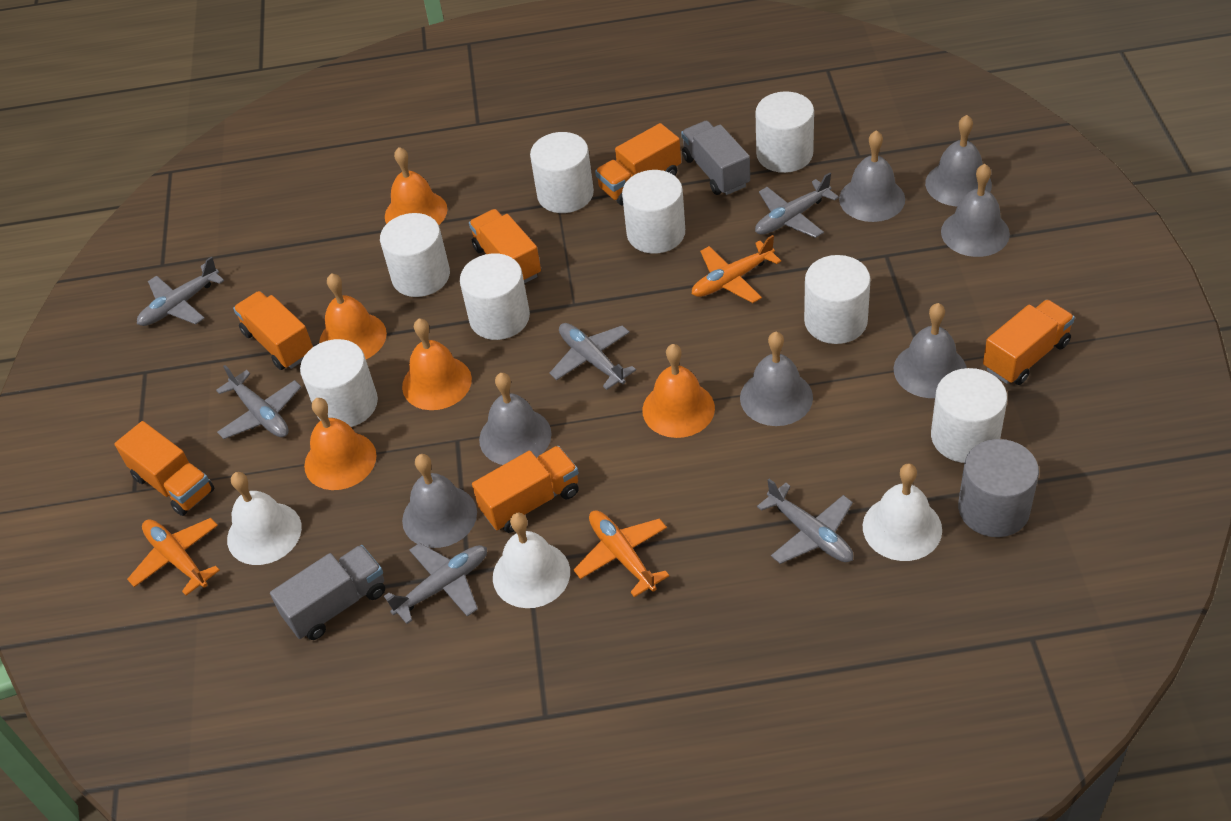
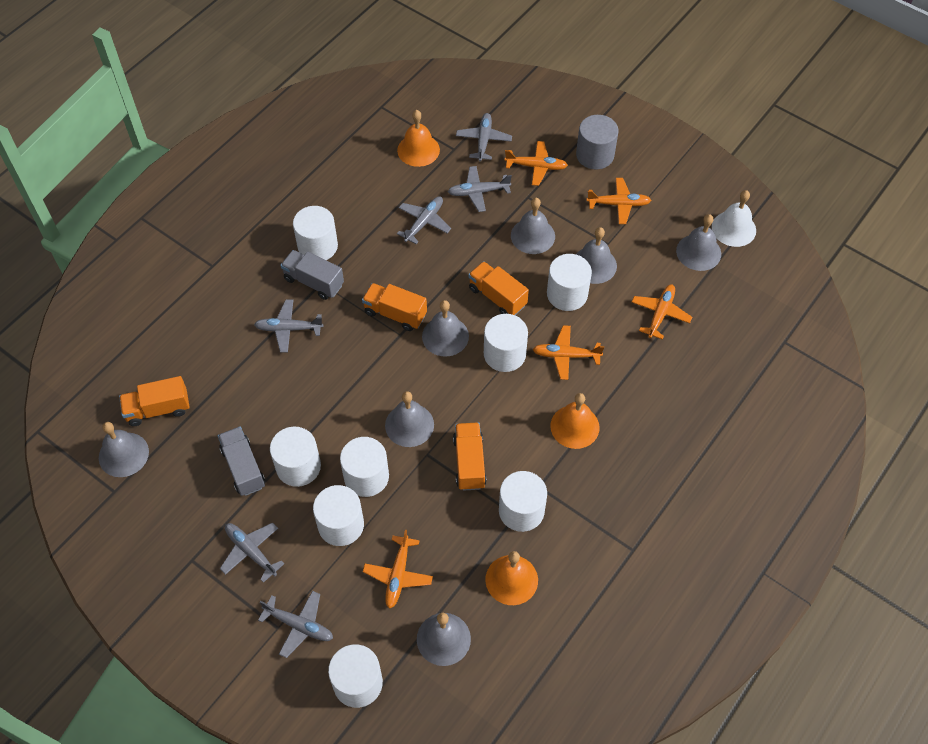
orange bell: 5 -> 3
orange plane: 3 -> 5
orange truck: 6 -> 4
white bell: 3 -> 1

